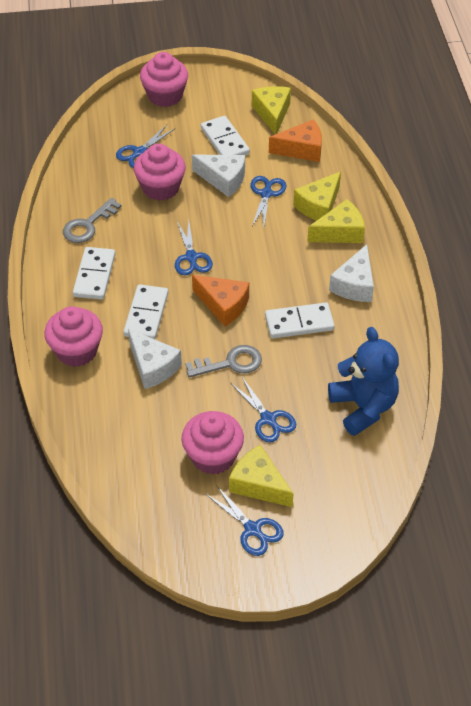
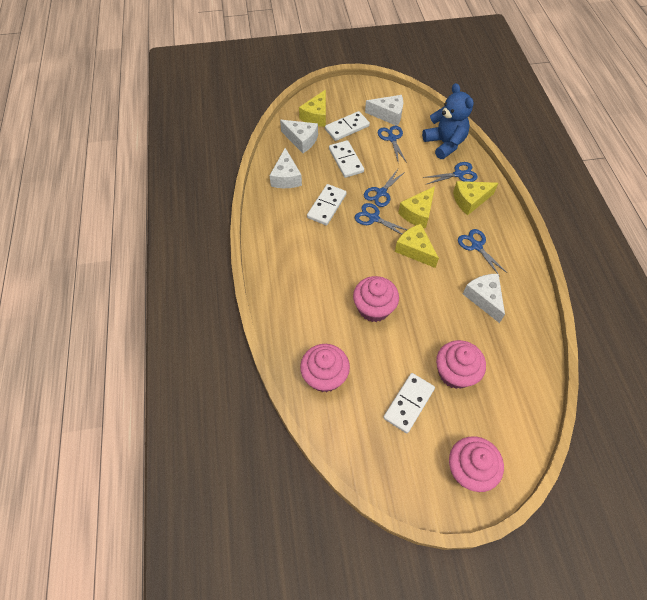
grey key: 2 -> 0
orange cheese: 2 -> 0
white cheese: 3 -> 4

